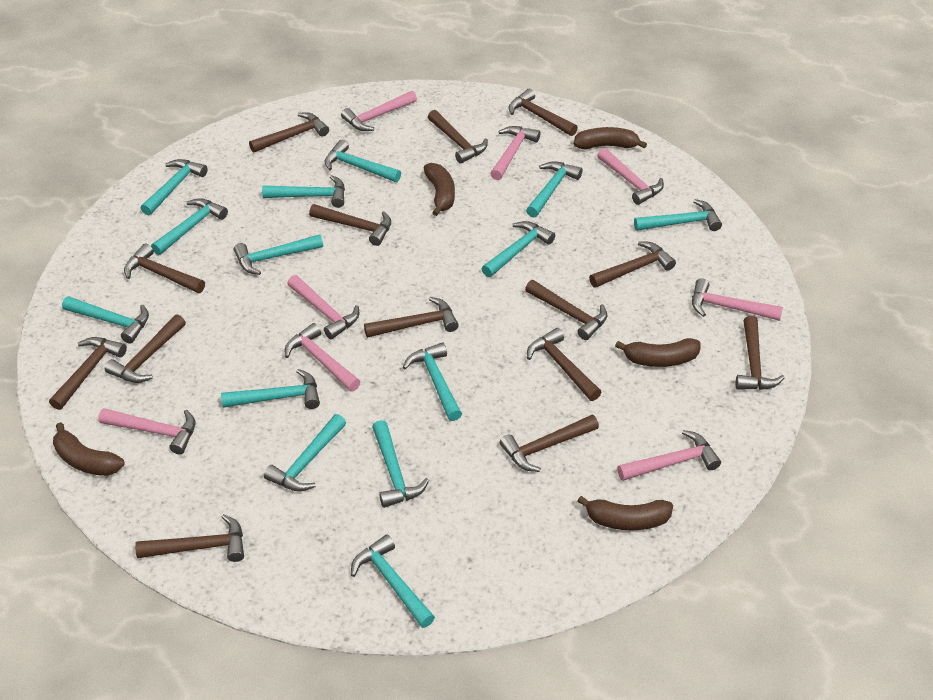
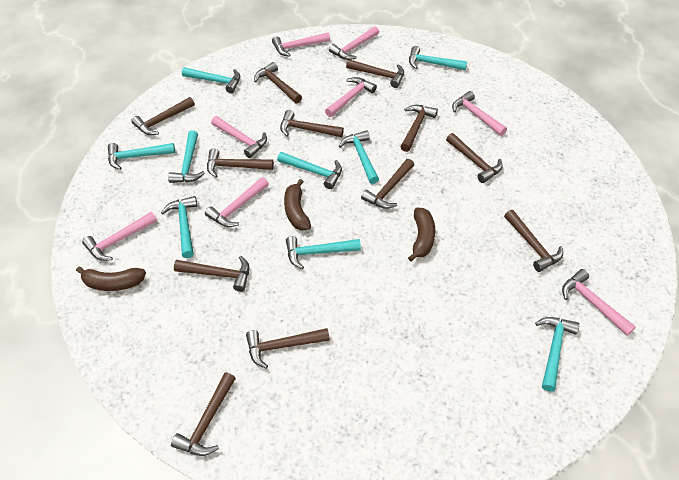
brown banana: 5 -> 3
brown hammer: 14 -> 12
turquoise hammer: 14 -> 9

